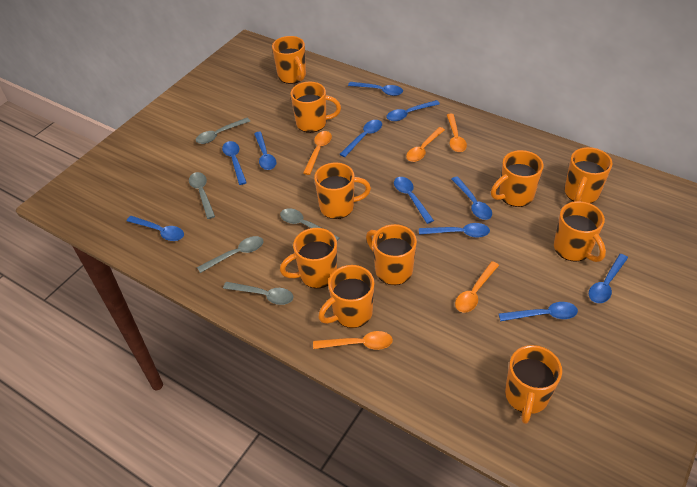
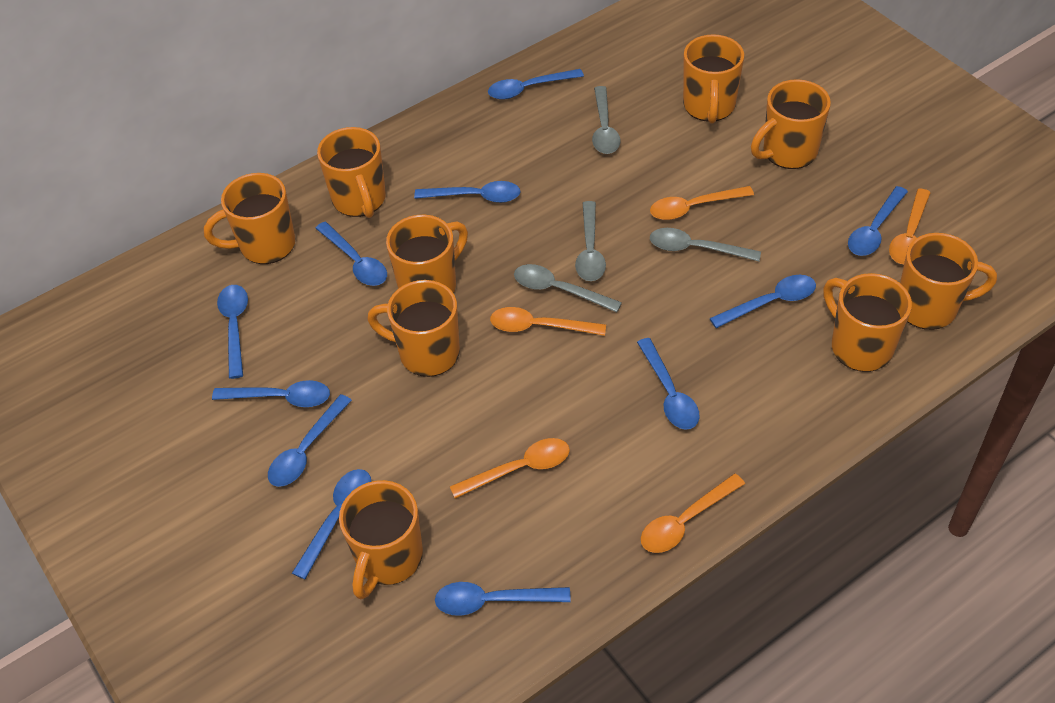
grey spoon: 5 -> 4
orange mug: 10 -> 9

